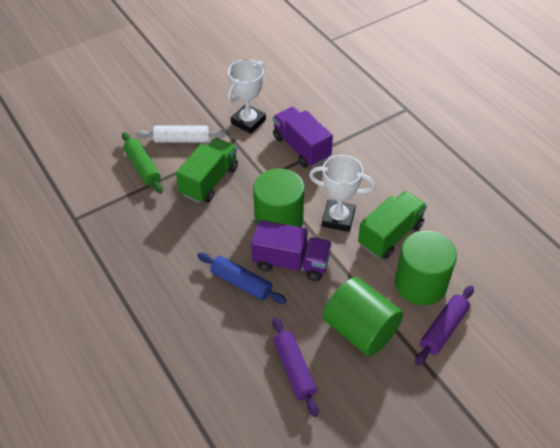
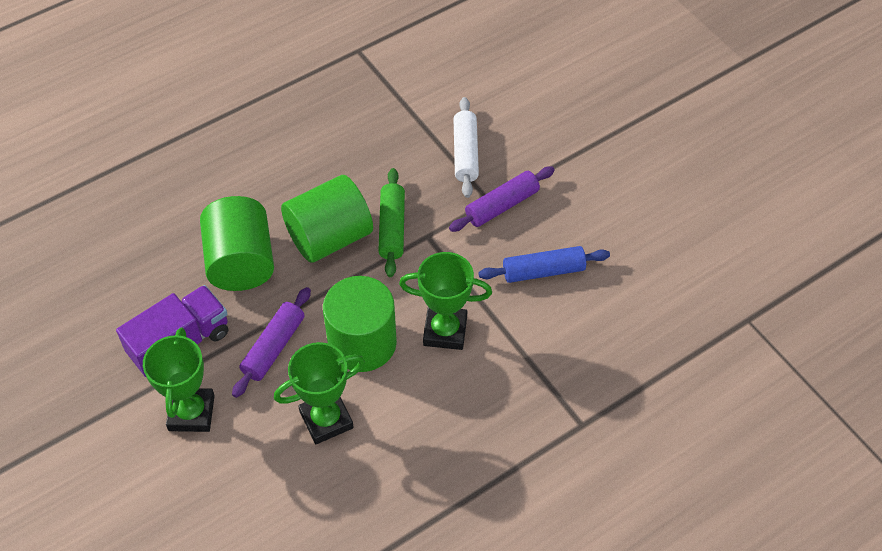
green trophy: 0 -> 3
green truck: 2 -> 0
purple truck: 2 -> 1
white trophy: 2 -> 0

